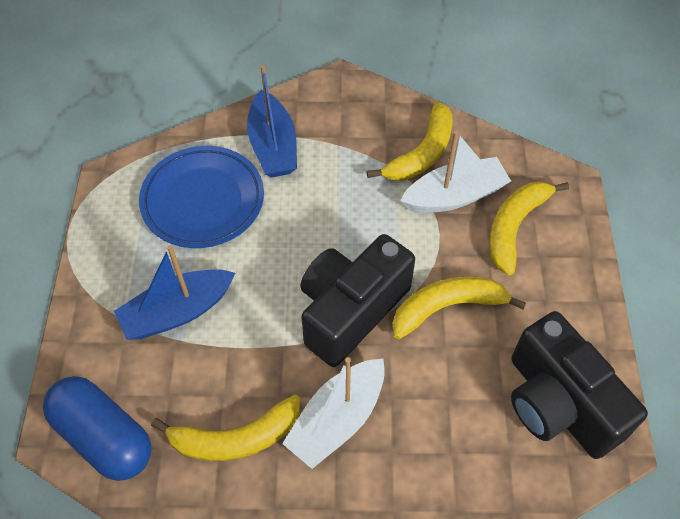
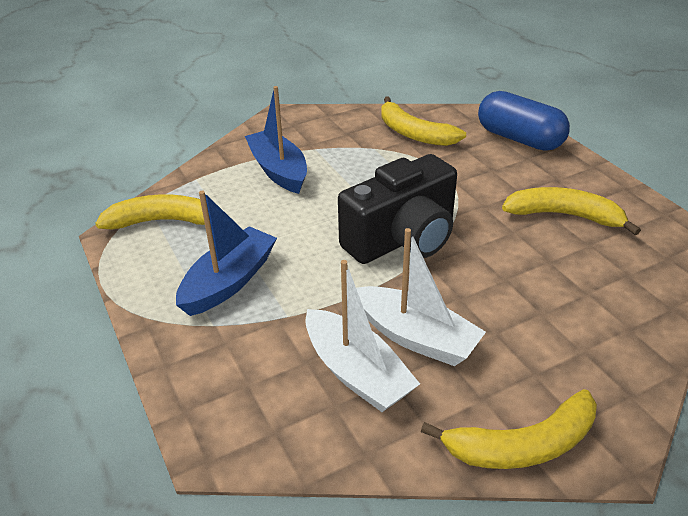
black camera: 2 -> 1
blue plate: 1 -> 0

